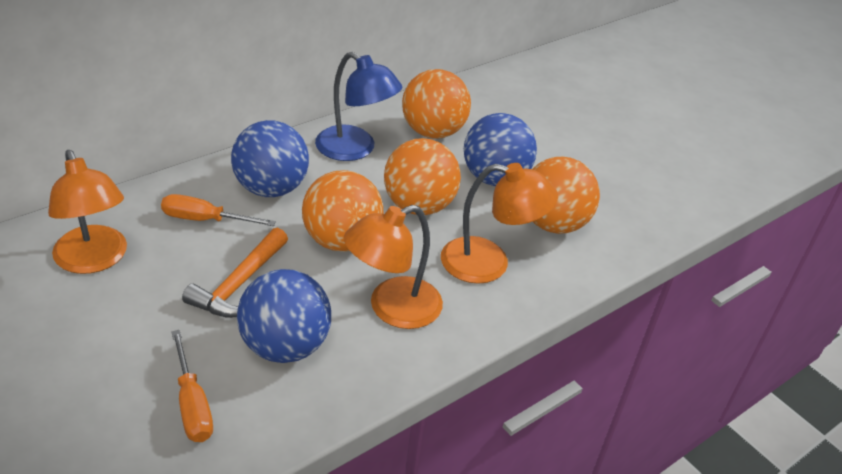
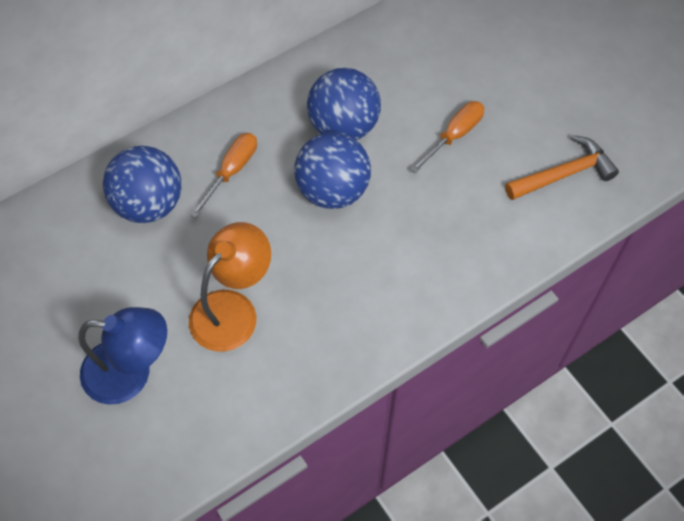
orange ball: 4 -> 0
orange lamp: 3 -> 1

